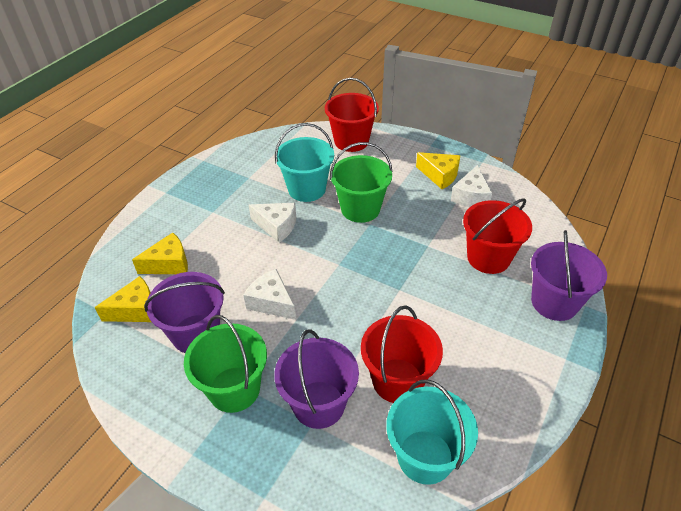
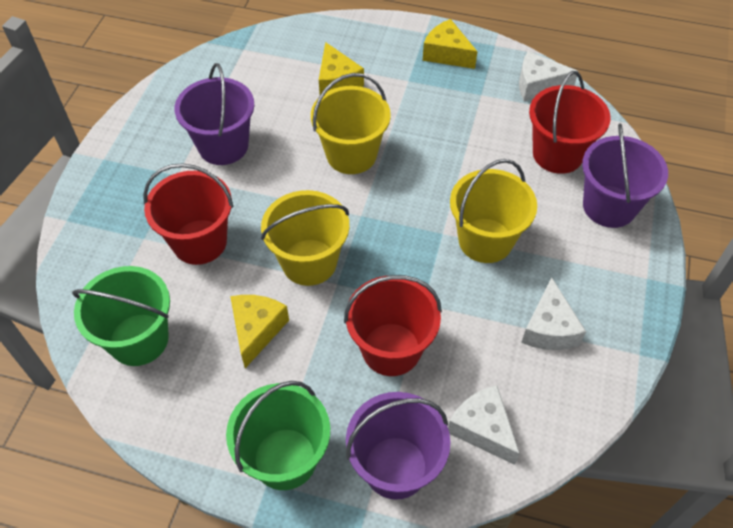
turquoise bucket: 2 -> 0
yellow bucket: 0 -> 3

